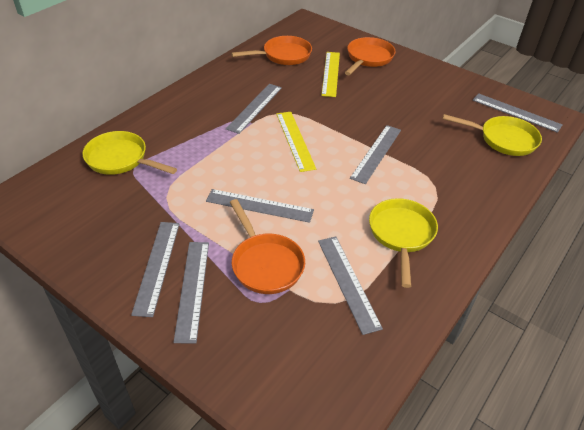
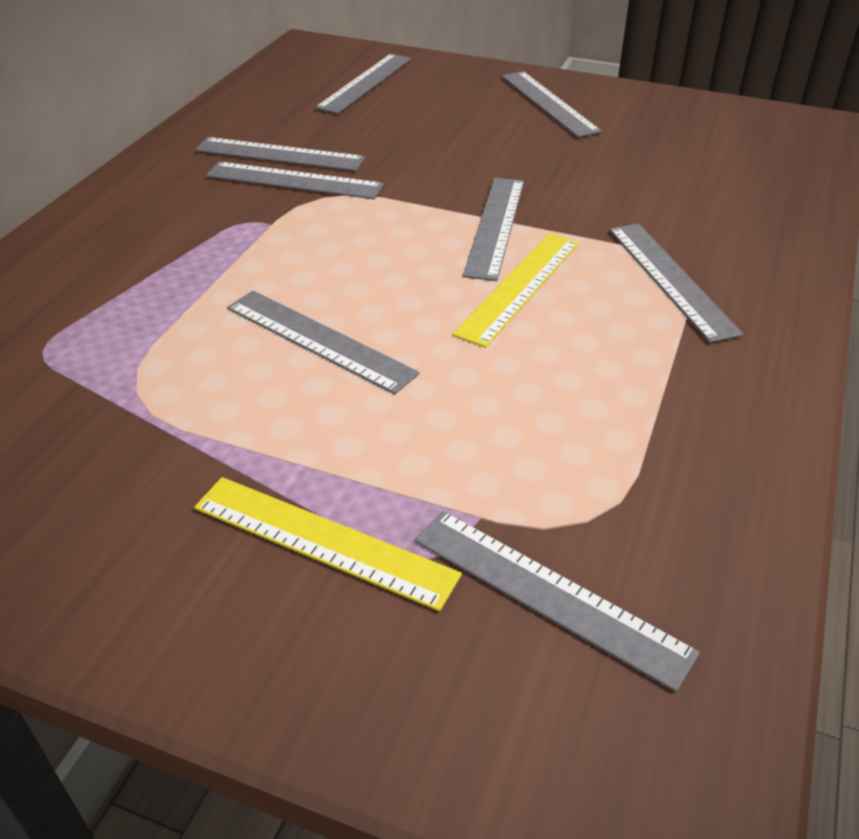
grey ruler: 7 -> 8
orange pan: 3 -> 0
yellow pan: 3 -> 0

